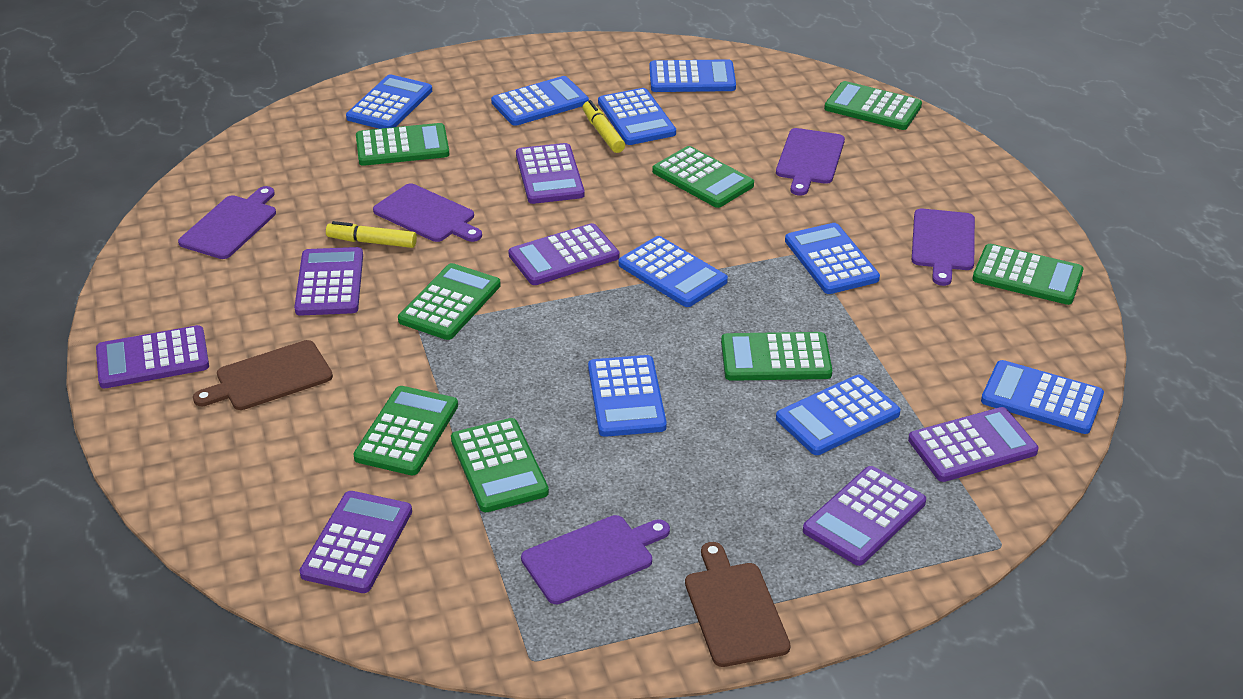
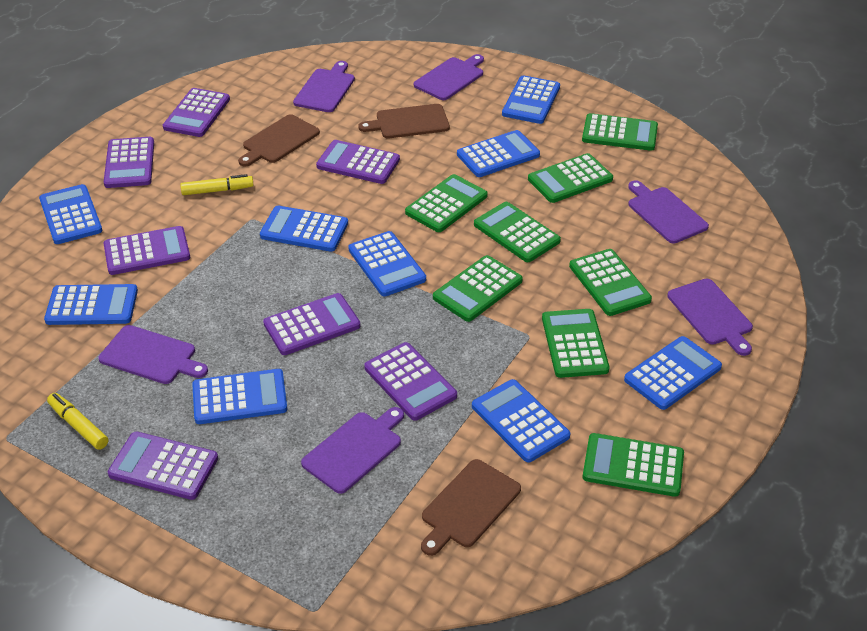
brown cutting board: 2 -> 3
purple cutting board: 5 -> 6

